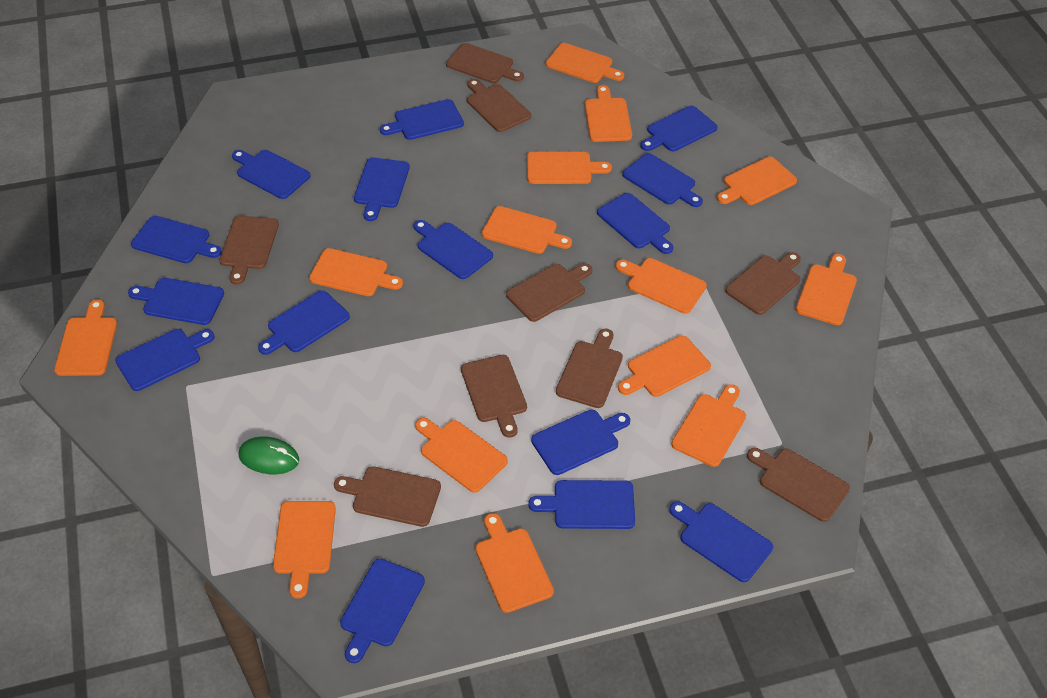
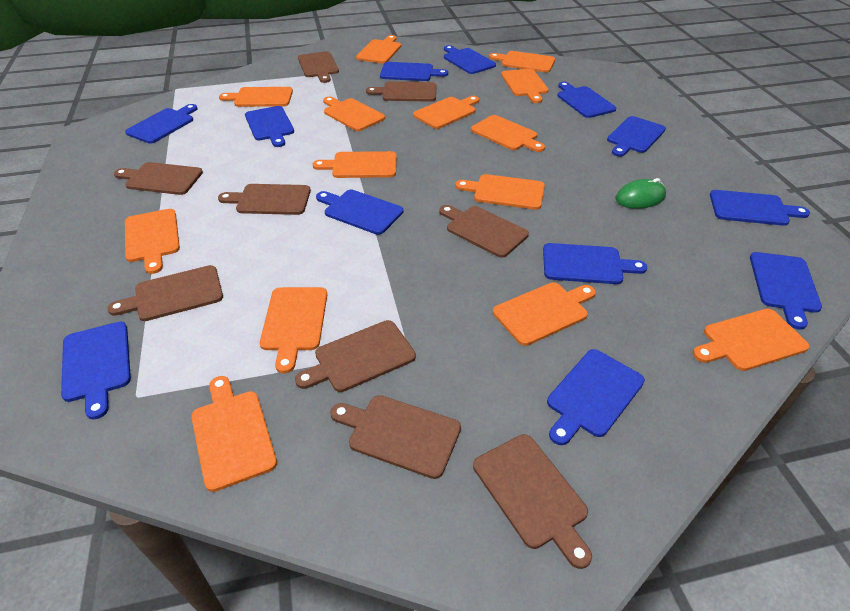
blue cutting board: 15 -> 12

